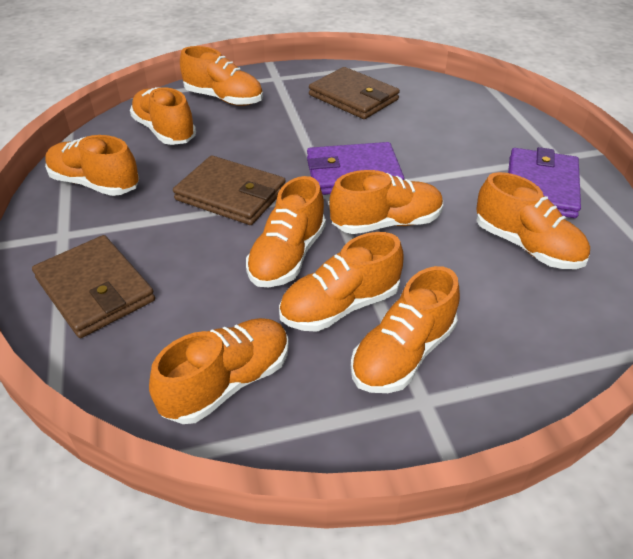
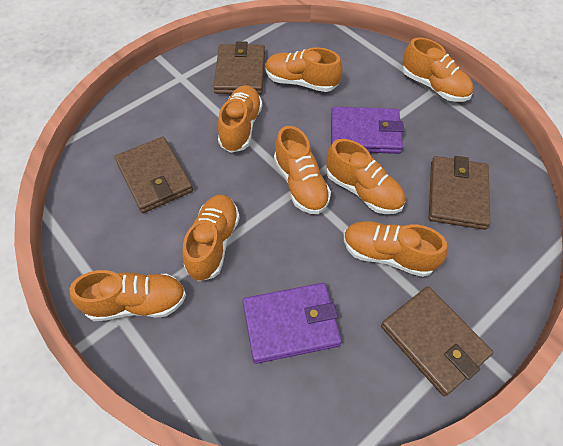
brown wallet: 3 -> 4
orange shoe: 9 -> 8

